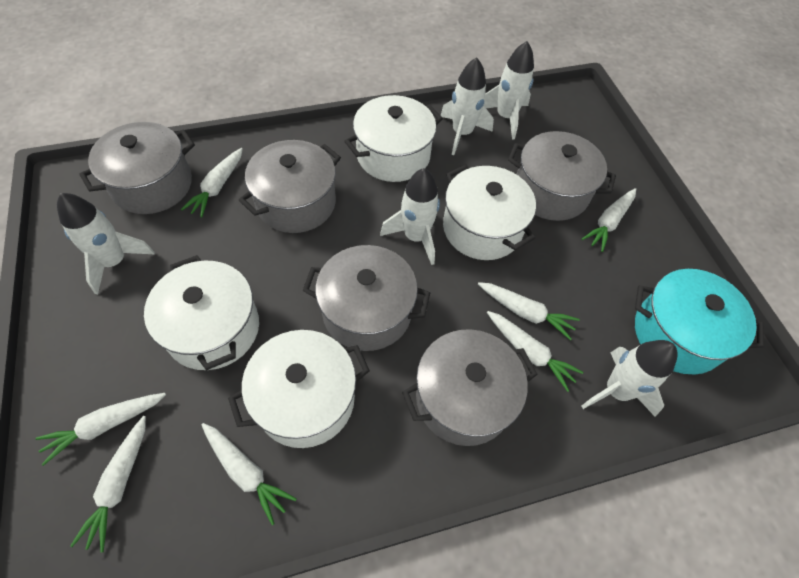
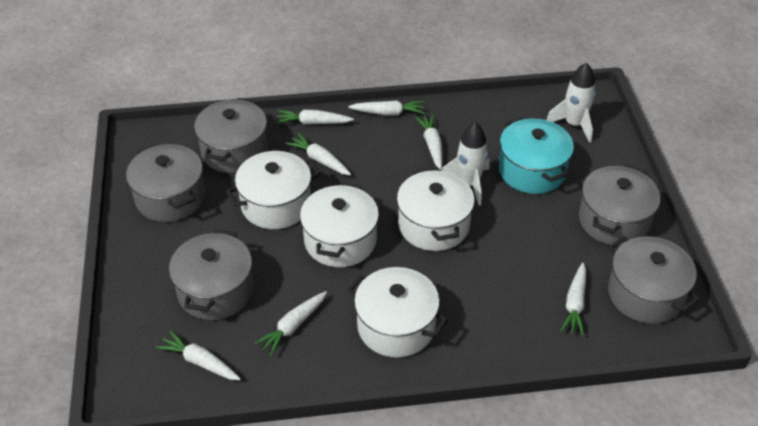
white rocket: 5 -> 2

